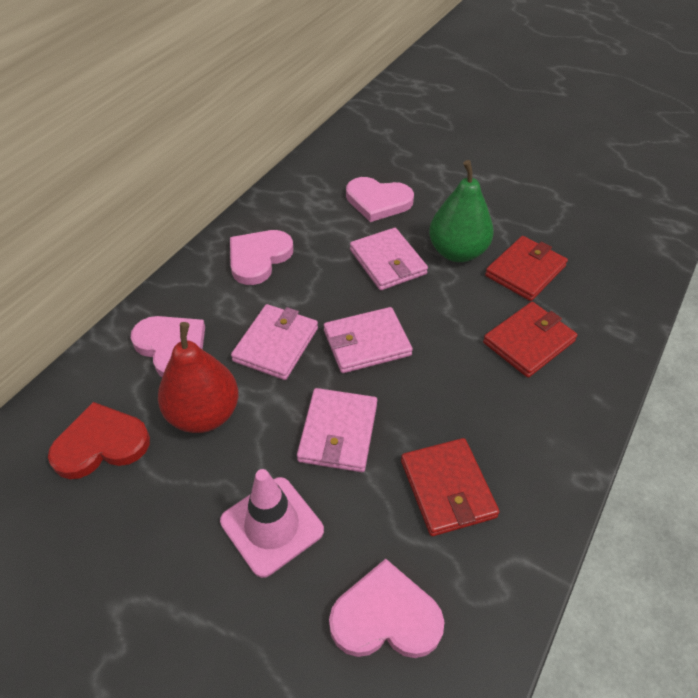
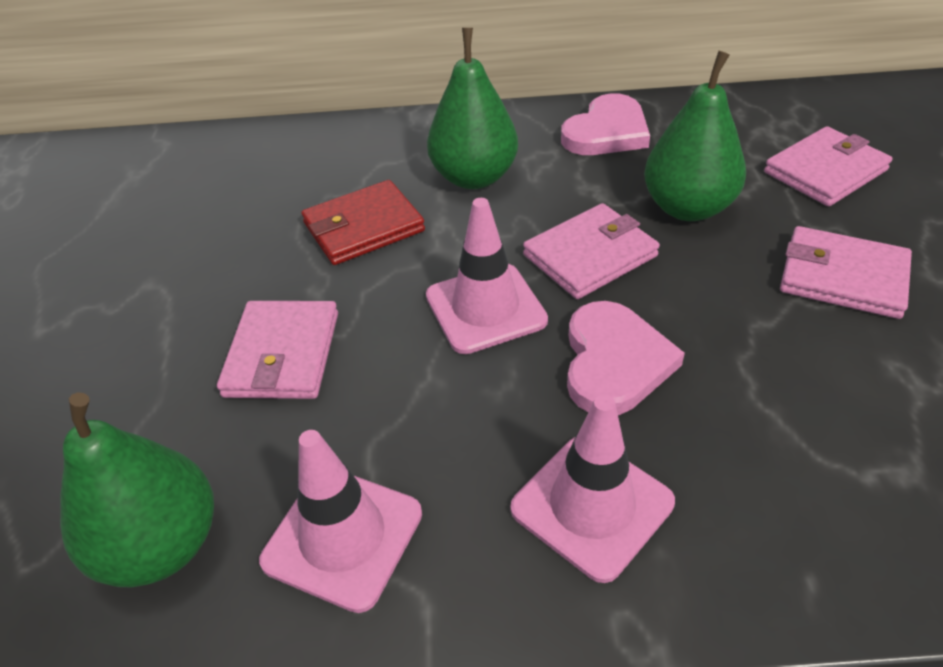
green pear: 1 -> 3
pink heart: 4 -> 2
pink traffic cone: 1 -> 3
red heart: 1 -> 0
red pear: 1 -> 0
red wallet: 3 -> 1

